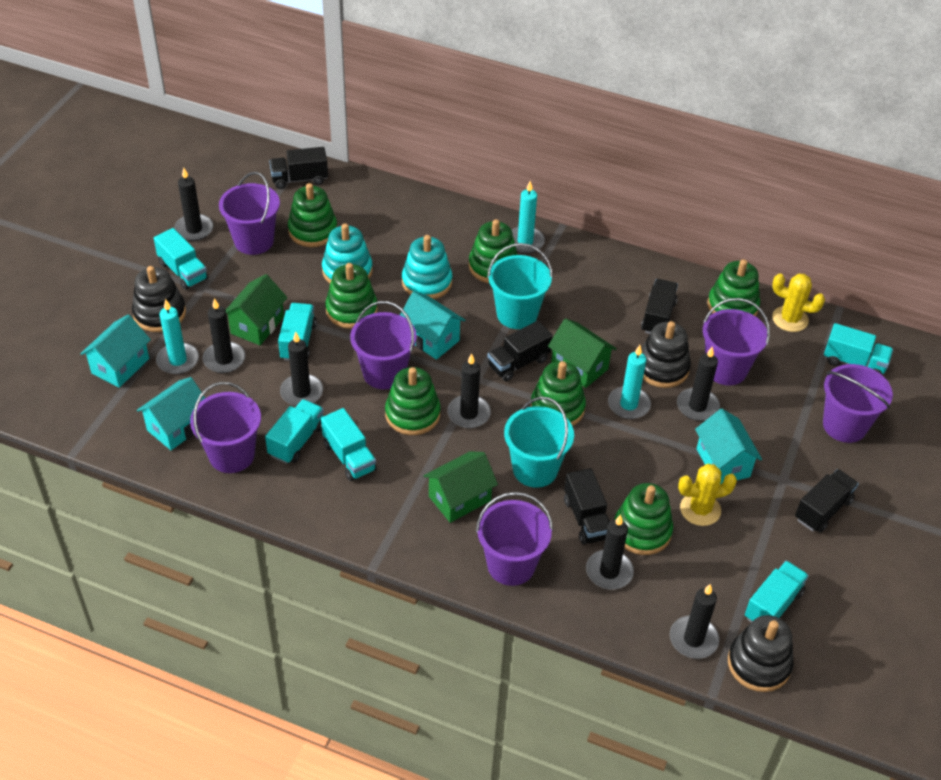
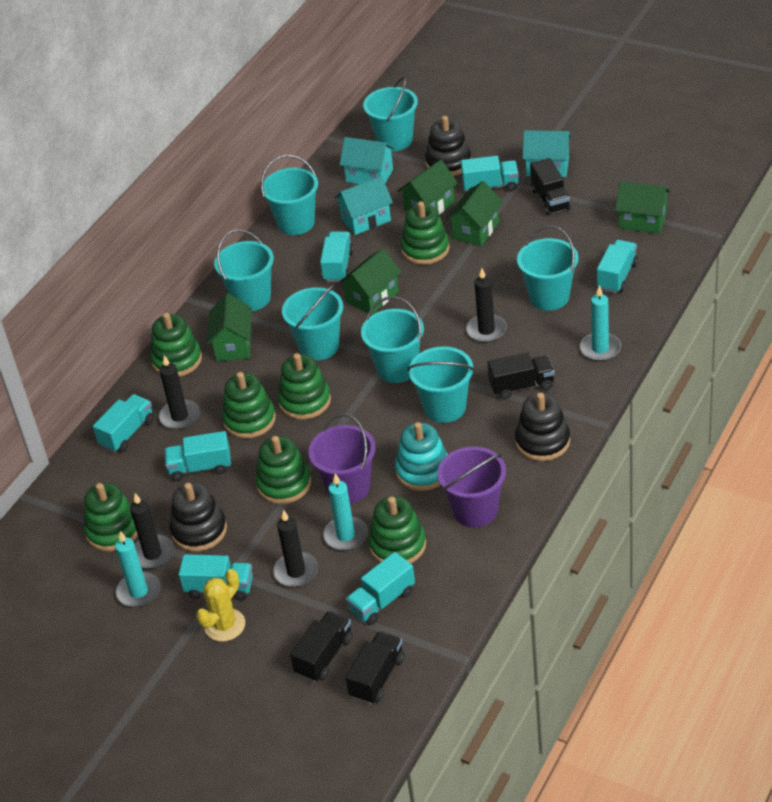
black candle: 7 -> 4
black truck: 5 -> 4
green house: 3 -> 5
purple bucket: 6 -> 2
turquoise bucket: 2 -> 7
turquoise house: 4 -> 3
turquoise stacking toy: 2 -> 1
turquoise truck: 6 -> 7
yellow cactus: 2 -> 1

